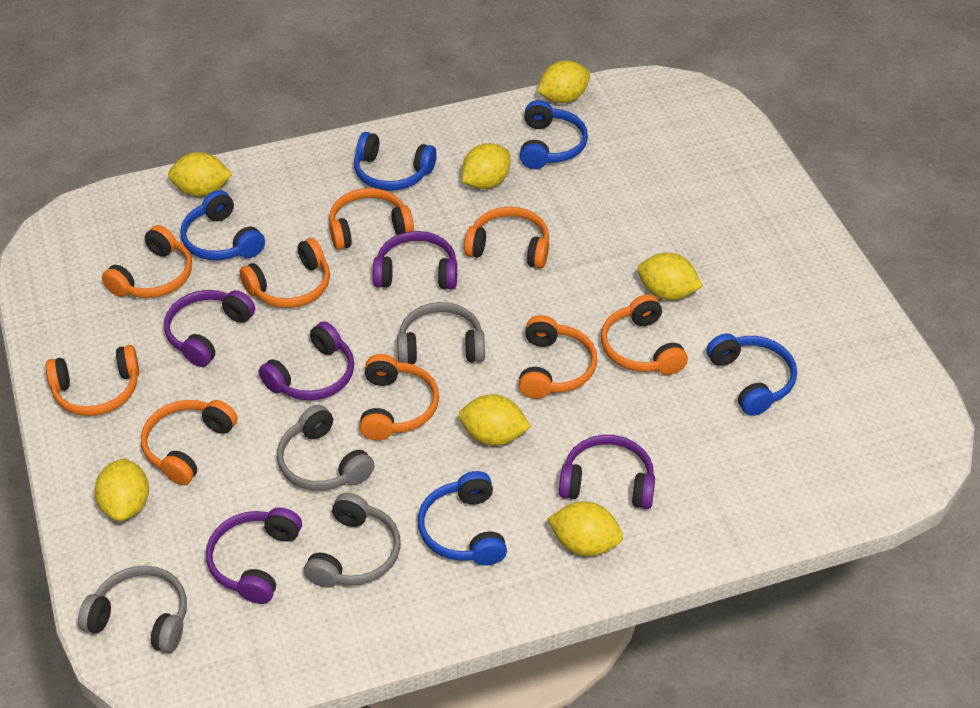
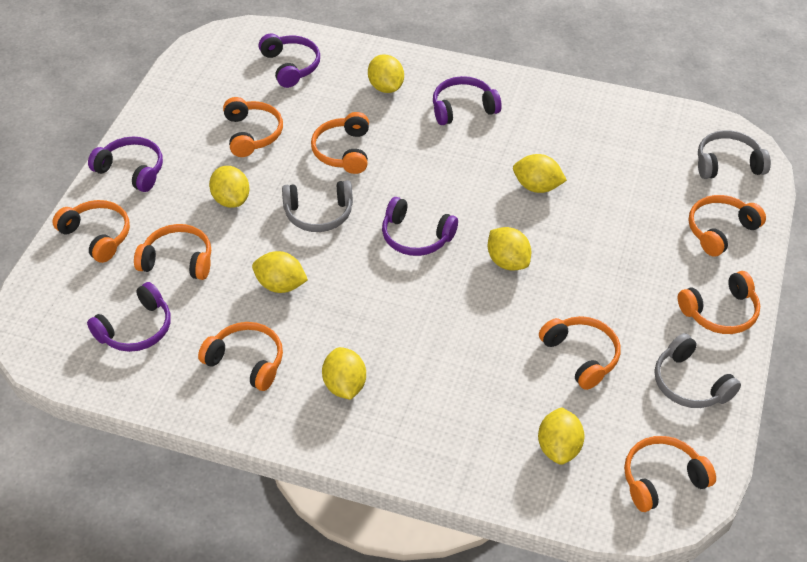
blue headphones: 5 -> 0
grey headphones: 4 -> 3

